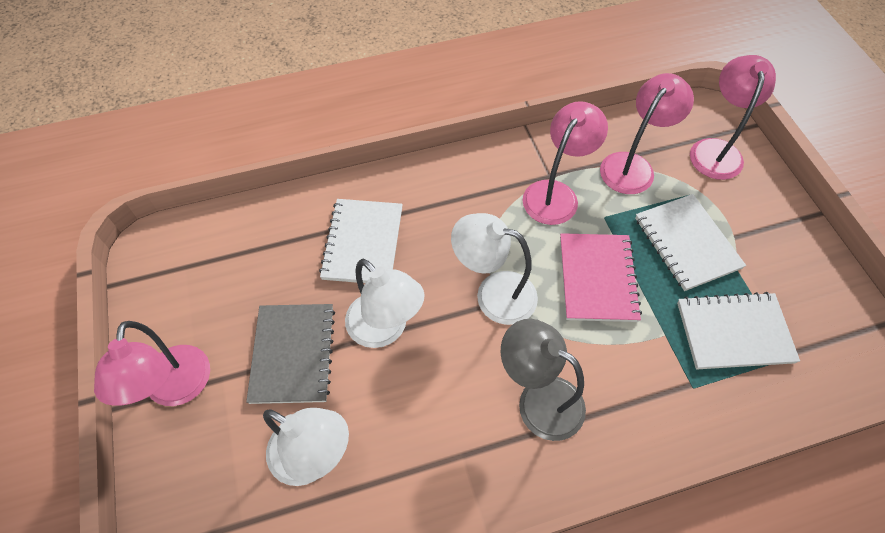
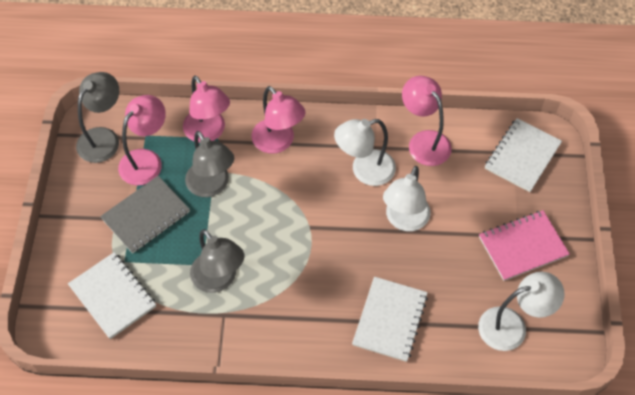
grey lamp: 1 -> 3

